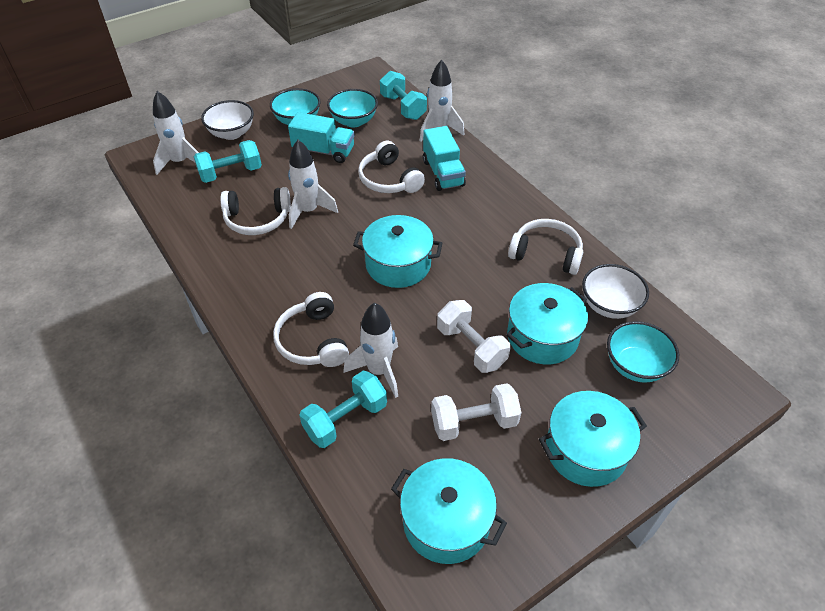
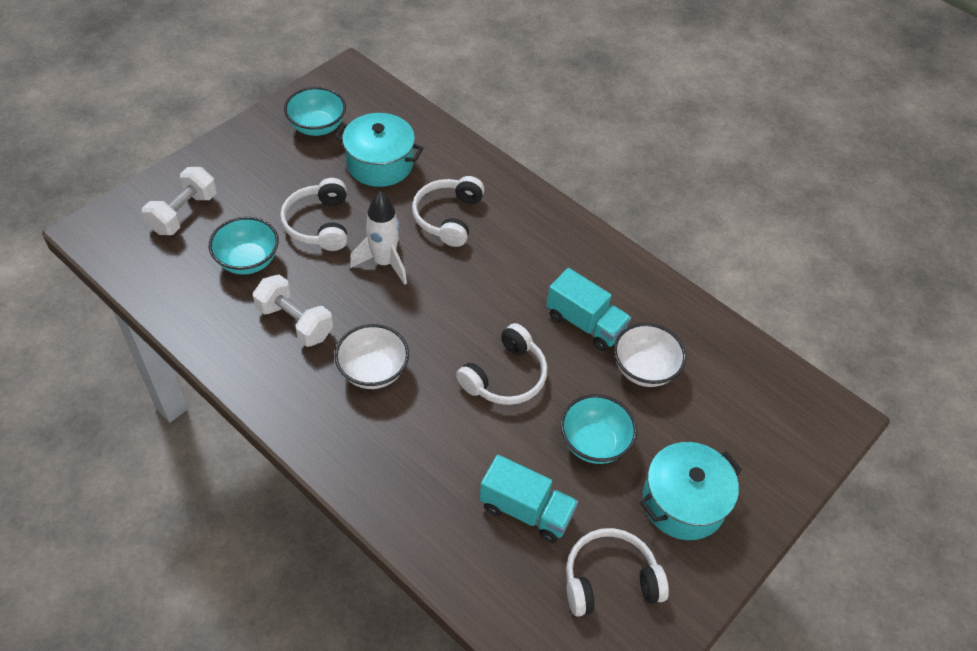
turquoise dumbbell: 3 -> 0
turquoise pot: 4 -> 2
white rocket: 4 -> 1

